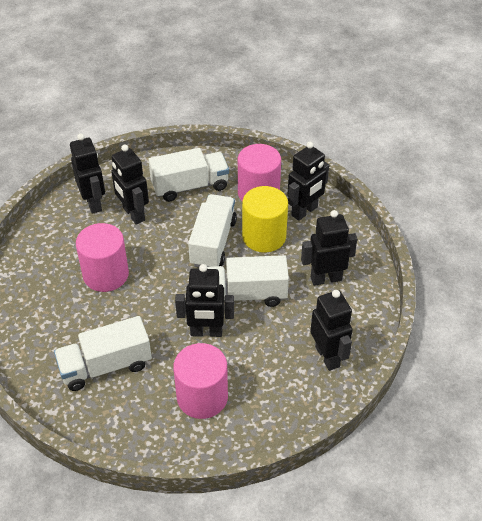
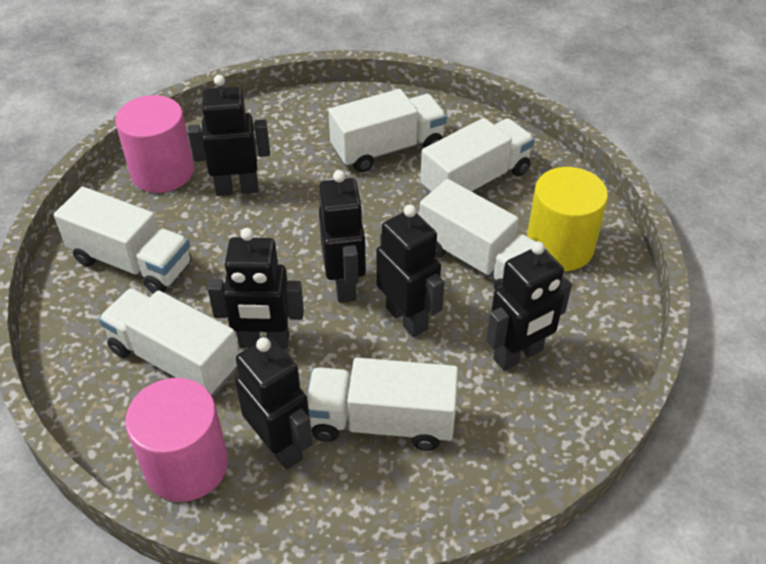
pink cylinder: 3 -> 2
white truck: 4 -> 6

